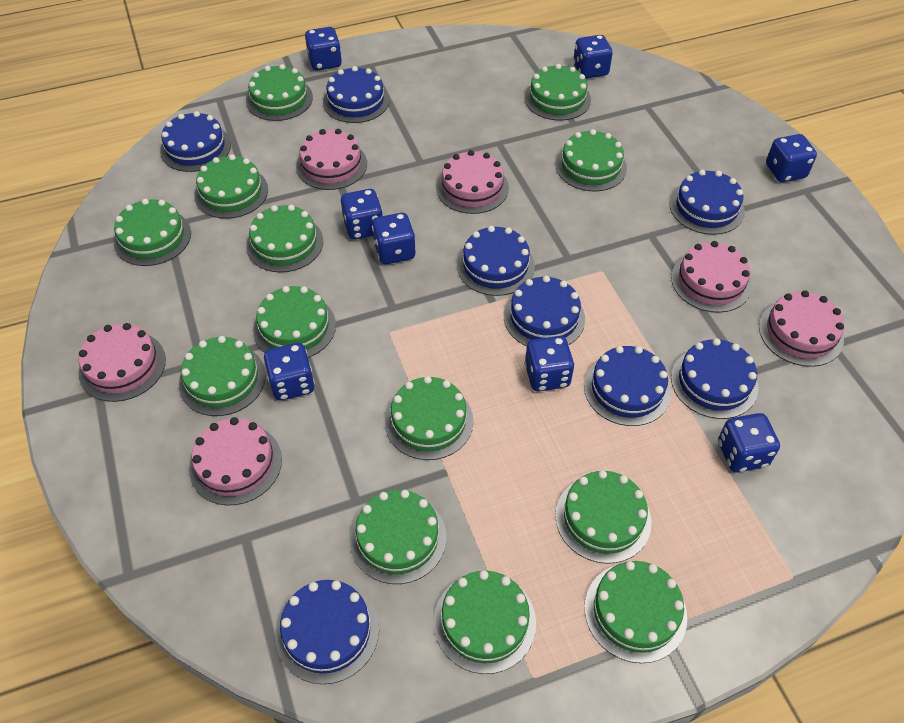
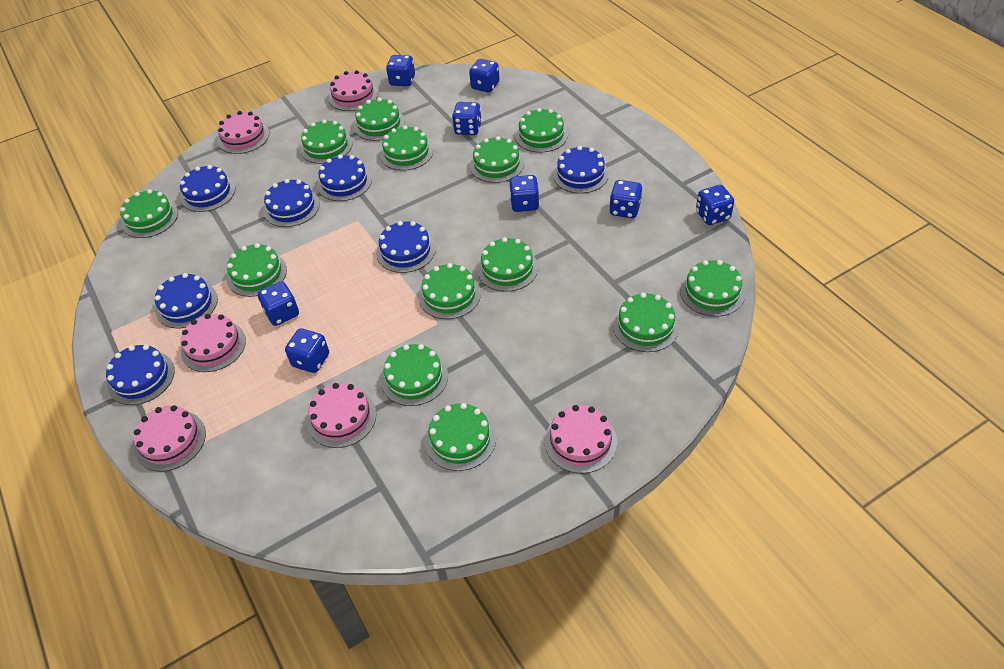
blue cake: 8 -> 7

